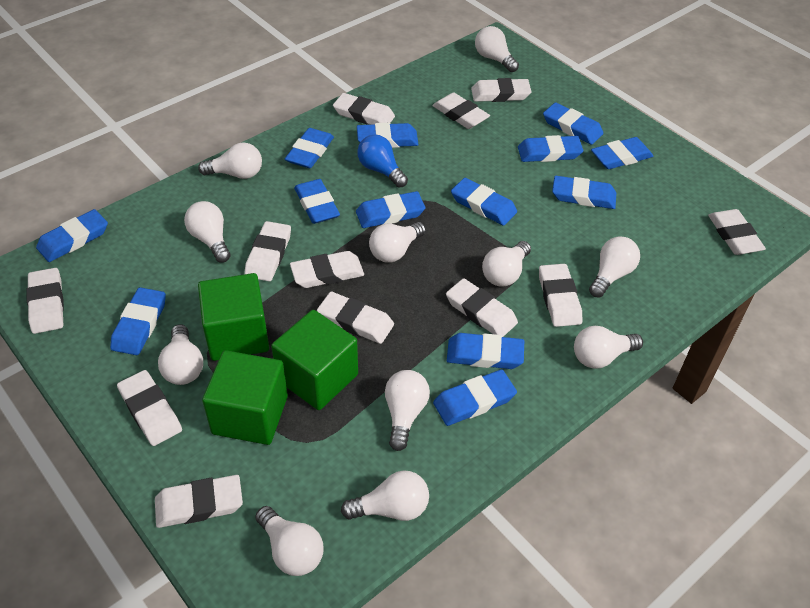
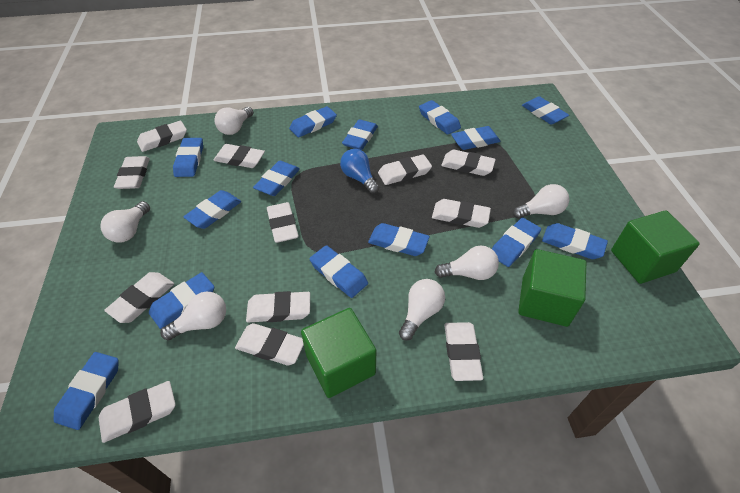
blue eraser: 13 -> 14
white light bulb: 11 -> 6

